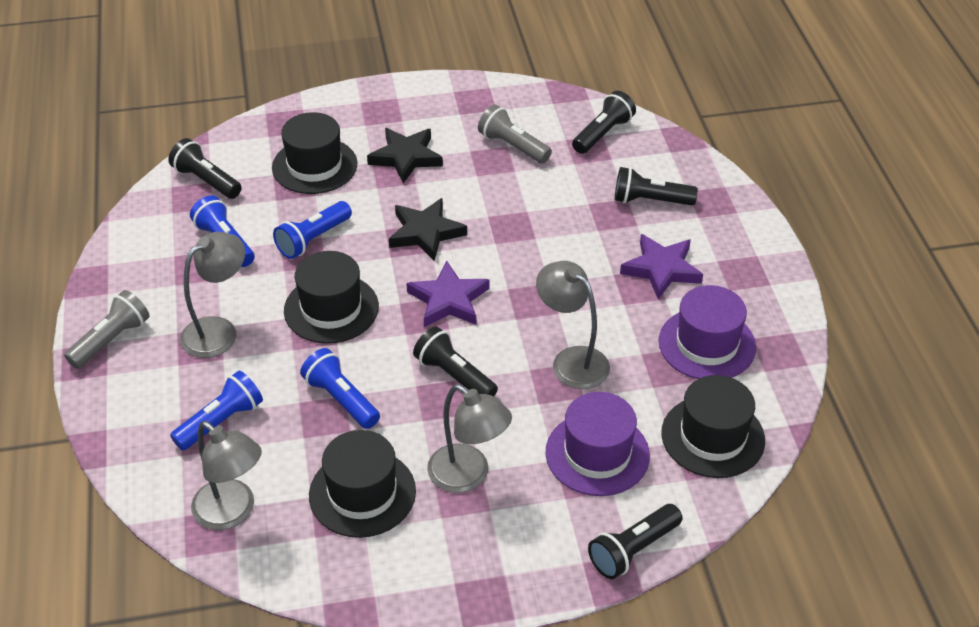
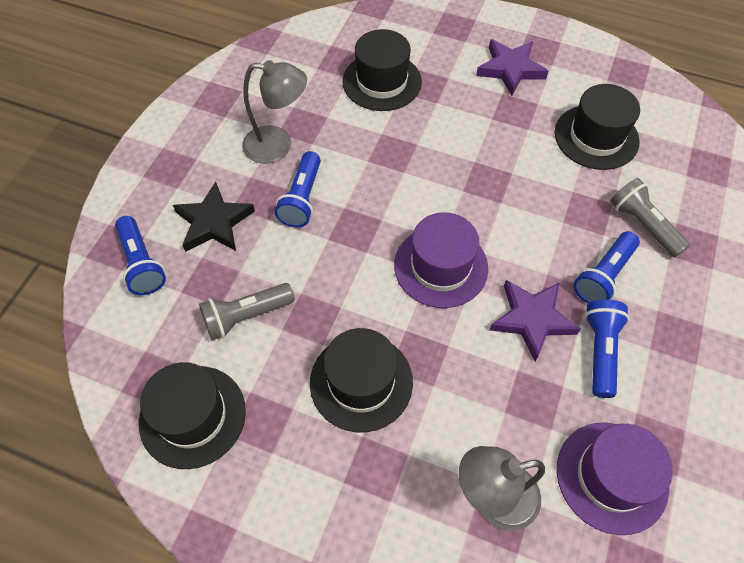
black flashlight: 5 -> 0
black star: 2 -> 1
grey lamp: 4 -> 2

